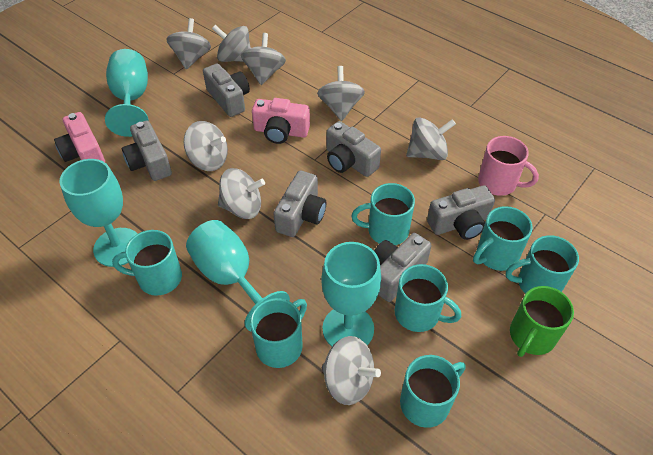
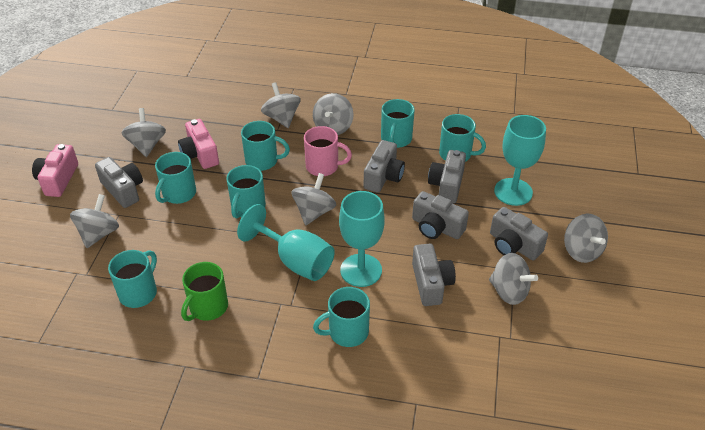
grey spinning top: 8 -> 7
turquoise goblet: 4 -> 3

